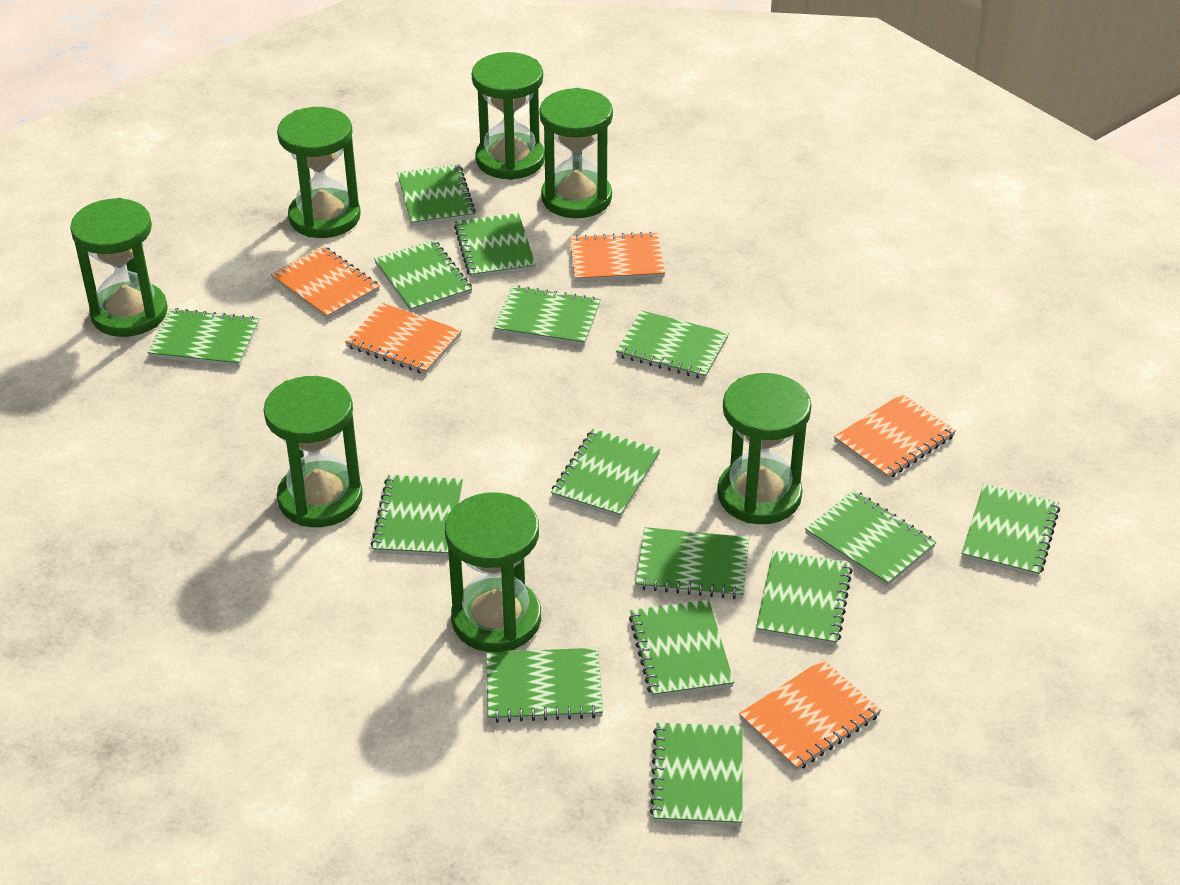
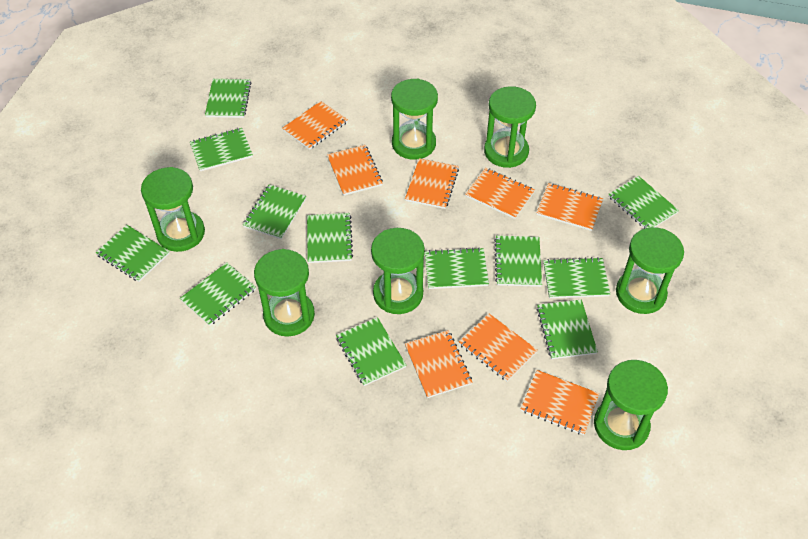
green notebook: 15 -> 12
orange notebook: 5 -> 8

